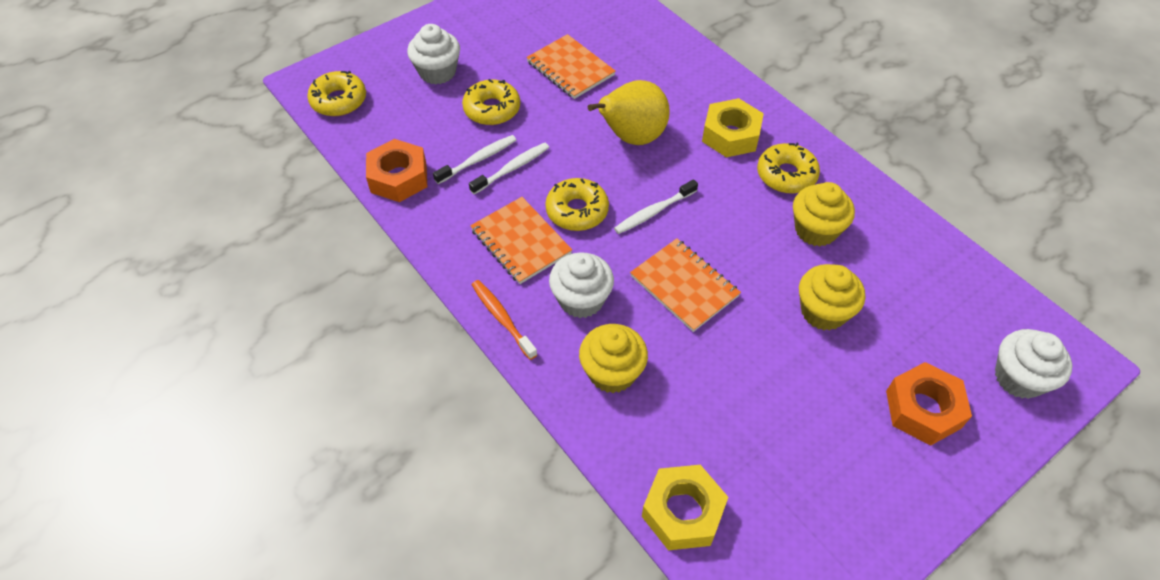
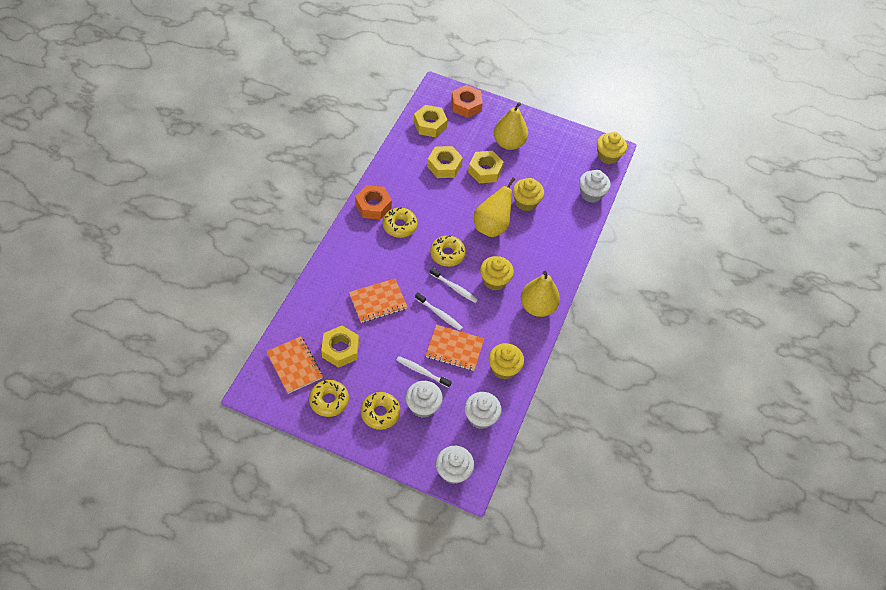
orange toothbrush: 1 -> 0
white cupcake: 3 -> 4
yellow cupcake: 3 -> 4
yellow nut: 2 -> 4
yellow pear: 1 -> 3

